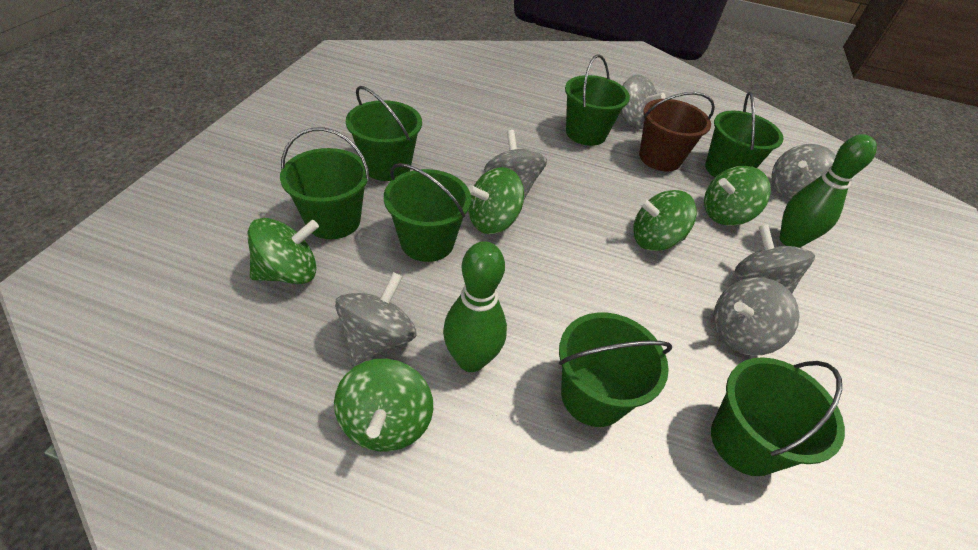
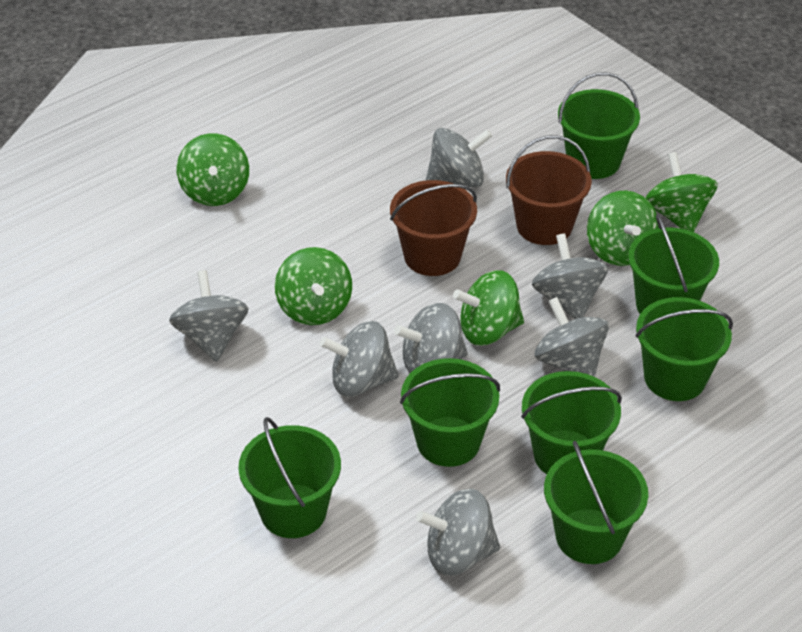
brown bucket: 1 -> 2
green bowling pin: 2 -> 0
grey spinning top: 6 -> 7

